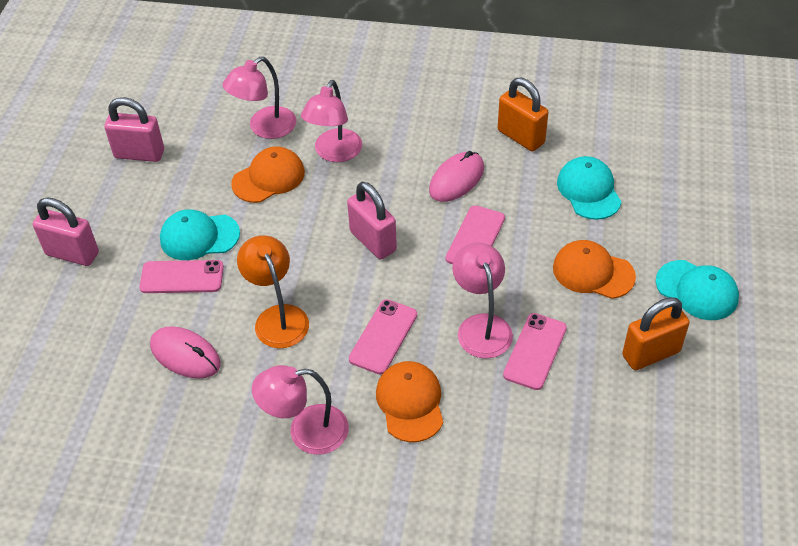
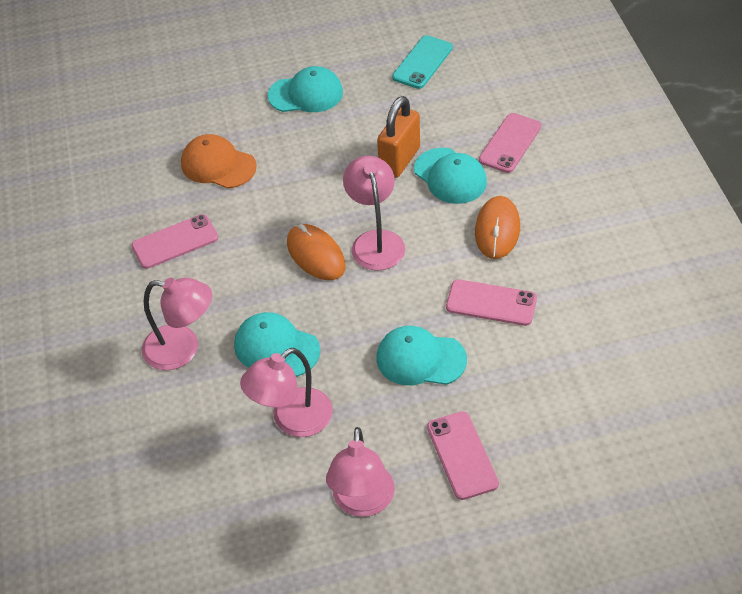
orange cap: 3 -> 1
orange lamp: 1 -> 0
orange mouse: 0 -> 2
orange padlock: 2 -> 1
pink mouse: 2 -> 0
pink padlock: 3 -> 0
turquoise cap: 3 -> 4
turquoise phone: 0 -> 1

